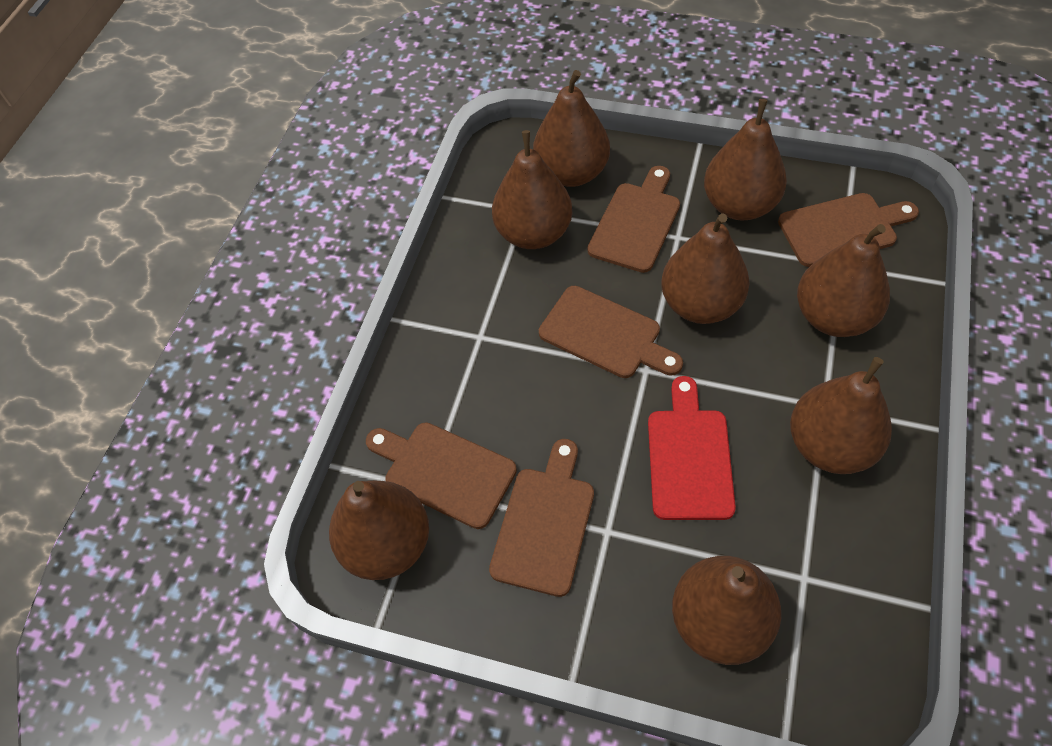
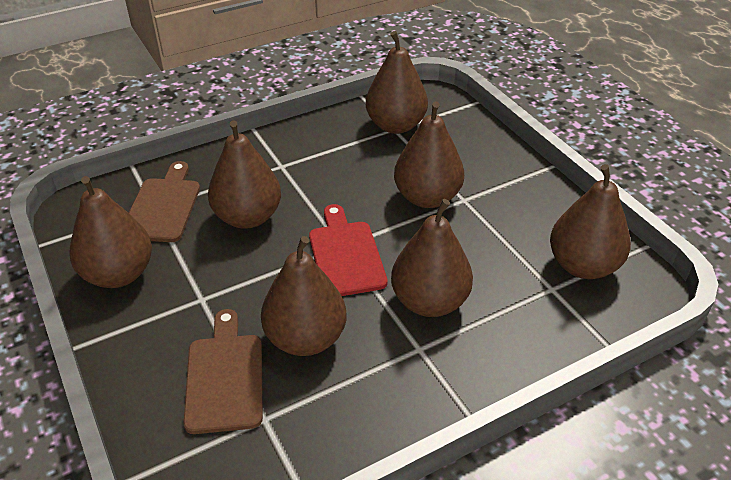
brown cutting board: 5 -> 2
brown pear: 8 -> 7

